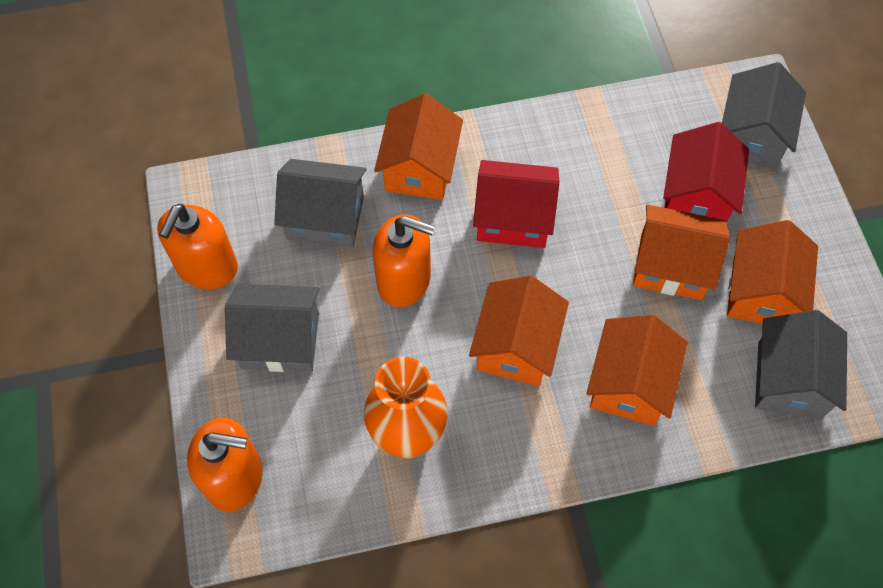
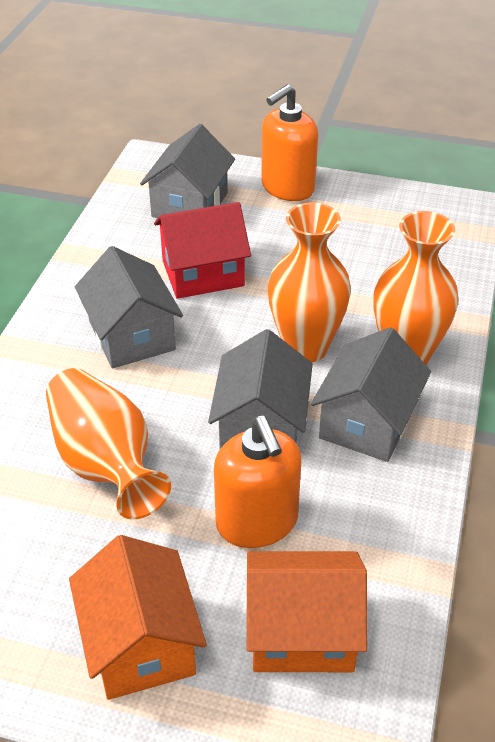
orange house: 5 -> 2
orange soap dispenser: 3 -> 2
orange vase: 1 -> 3
red house: 2 -> 1

